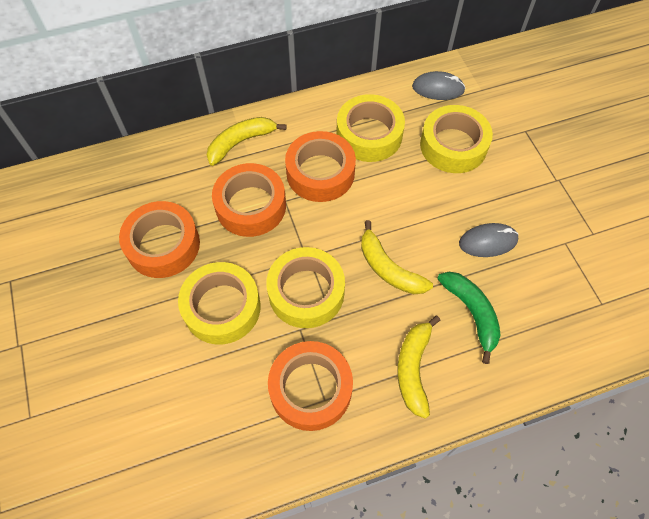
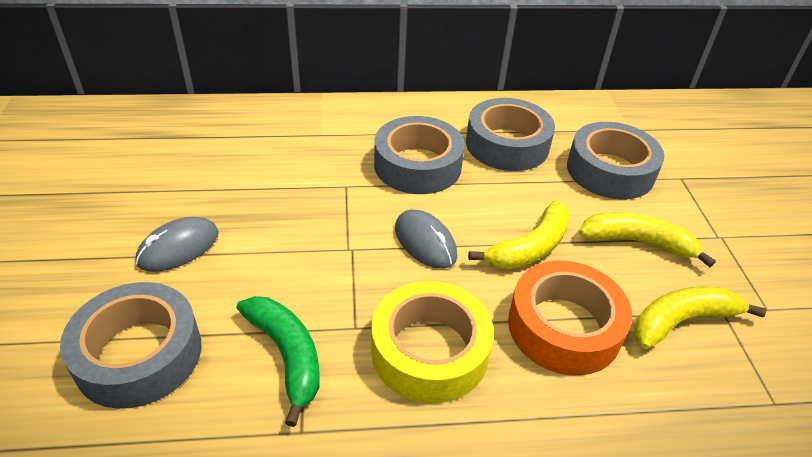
grey tape: 0 -> 4
orange tape: 4 -> 1
yellow tape: 4 -> 1

